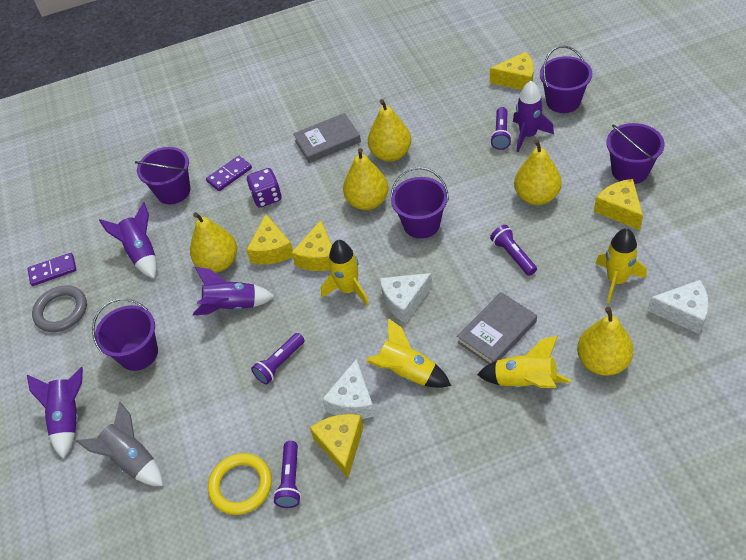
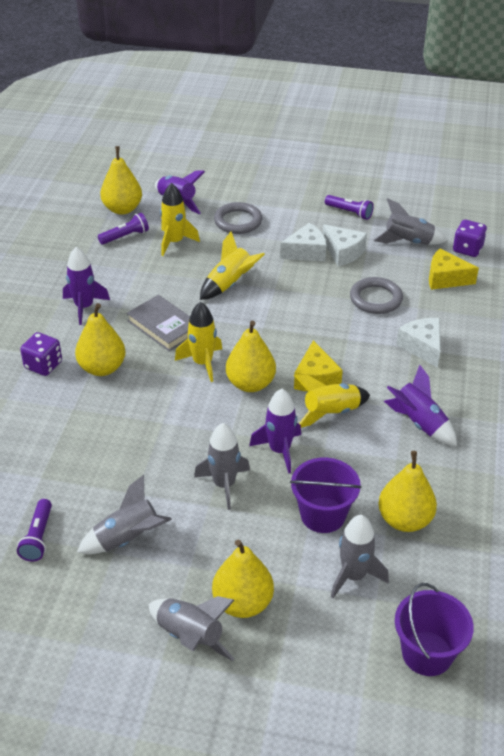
grey book: 2 -> 1
grey ring: 1 -> 2
grey rocket: 1 -> 5
purple bucket: 5 -> 2
purple dice: 1 -> 2
purple domino: 2 -> 0
purple flashlight: 4 -> 3
yellow cheese: 5 -> 2
yellow ring: 1 -> 0

